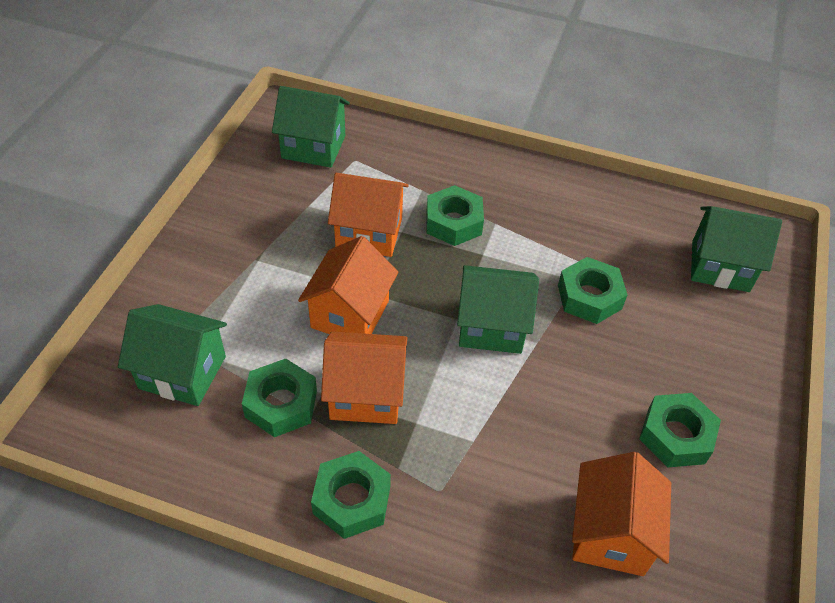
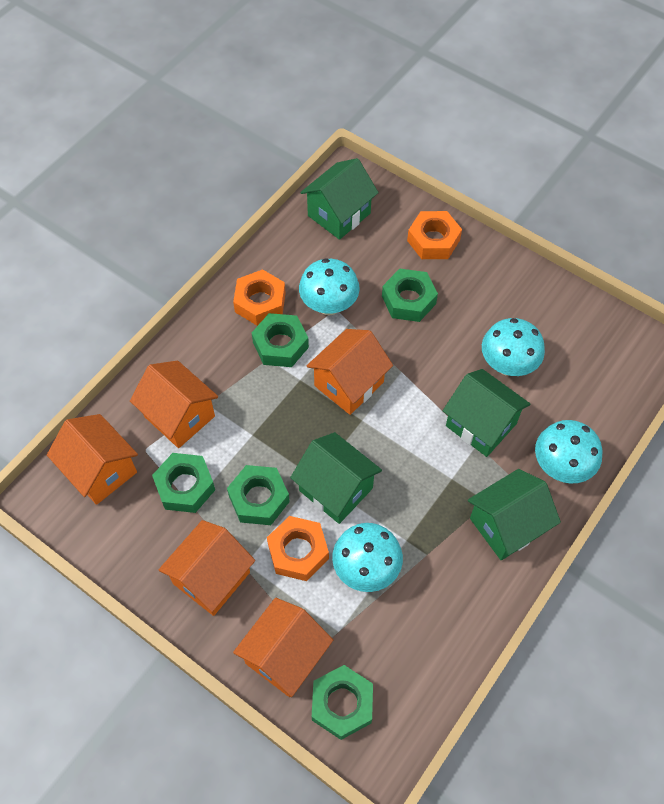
orange house: 4 -> 5
orange nut: 0 -> 3
turquoise mushroom: 0 -> 4

